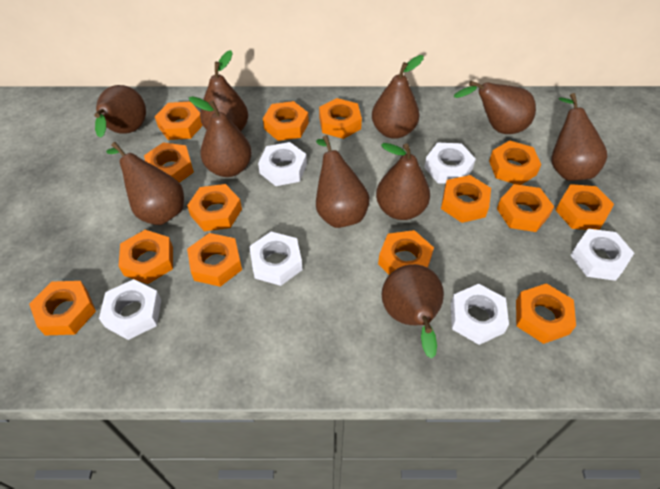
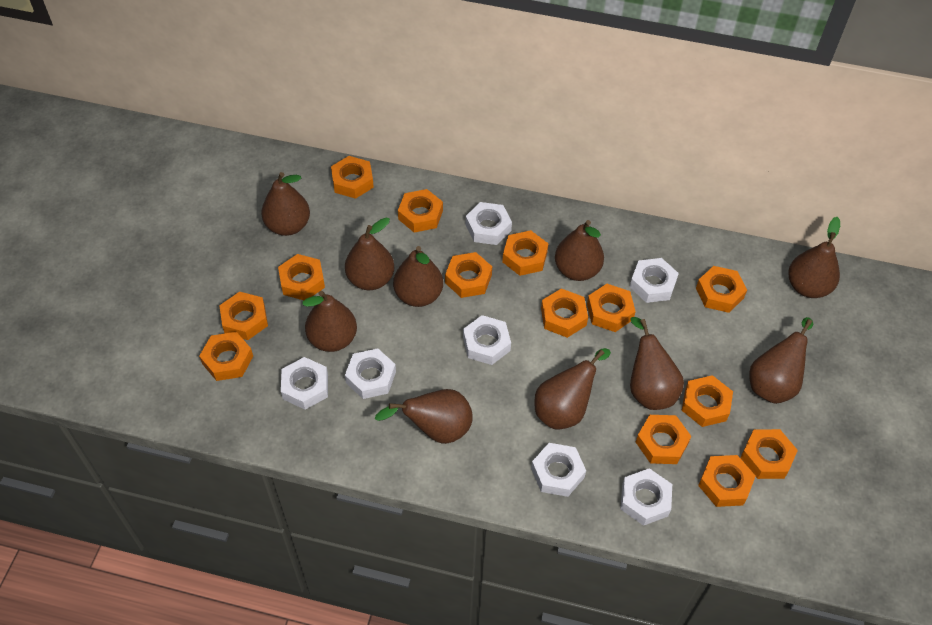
white nut: 6 -> 7

